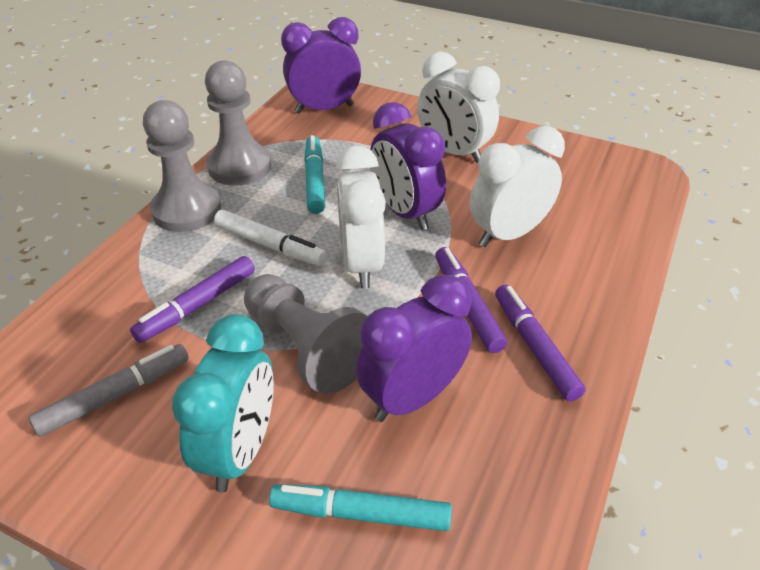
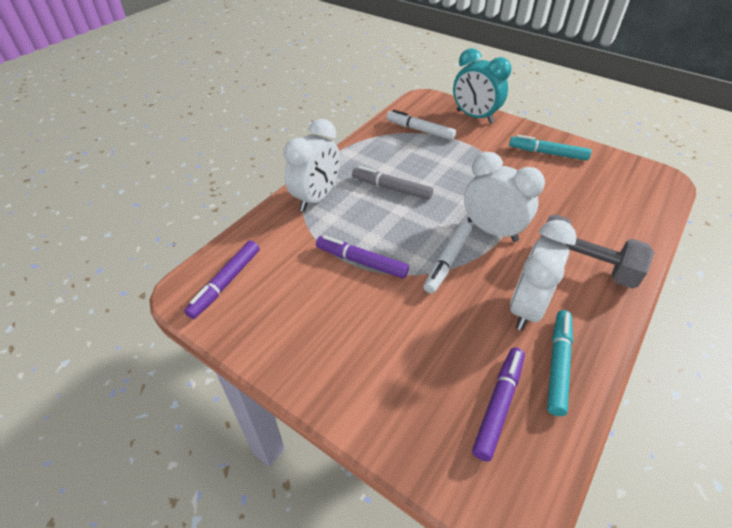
grey dumbbell: 0 -> 1
grey pawn: 3 -> 0
purple clock: 3 -> 0
white marker: 1 -> 2

